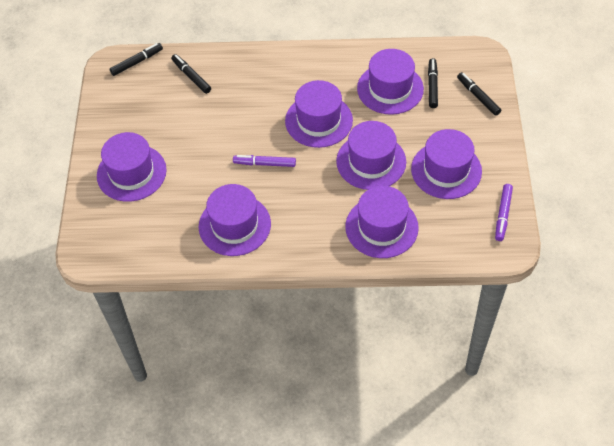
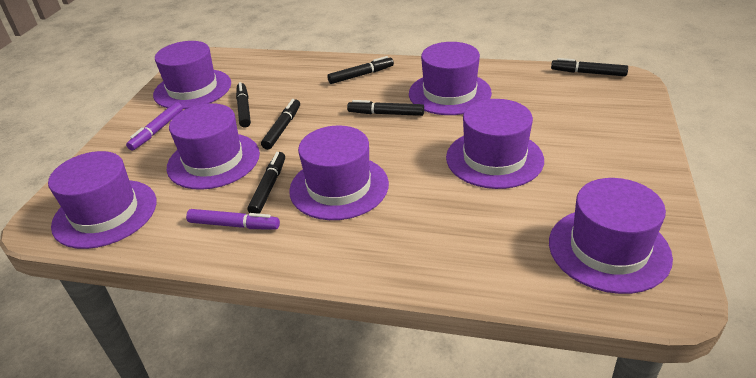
black marker: 4 -> 6

